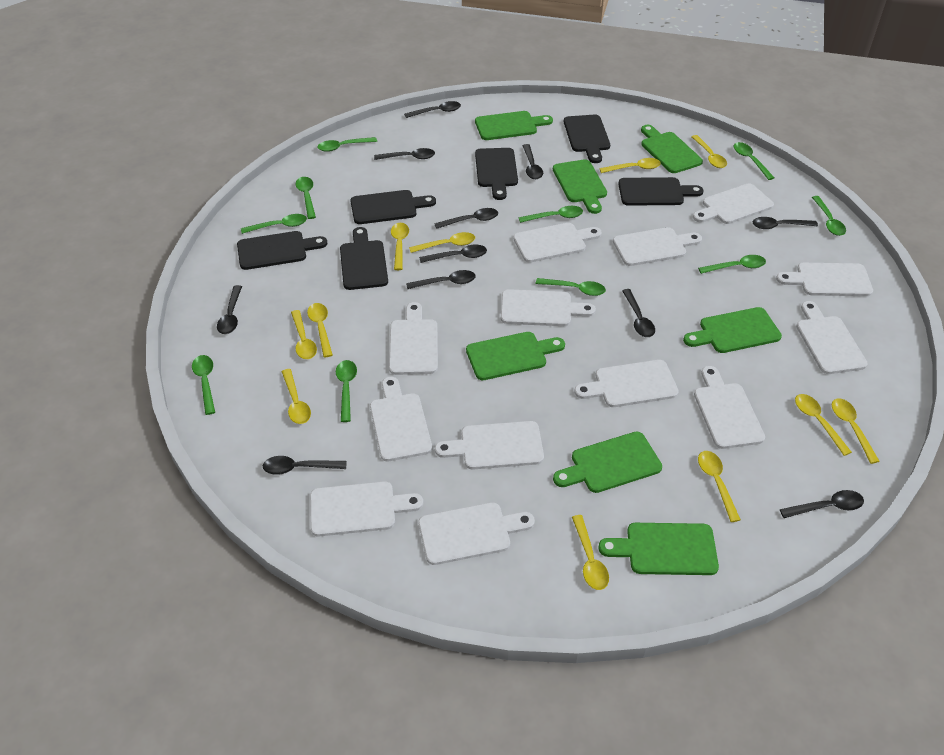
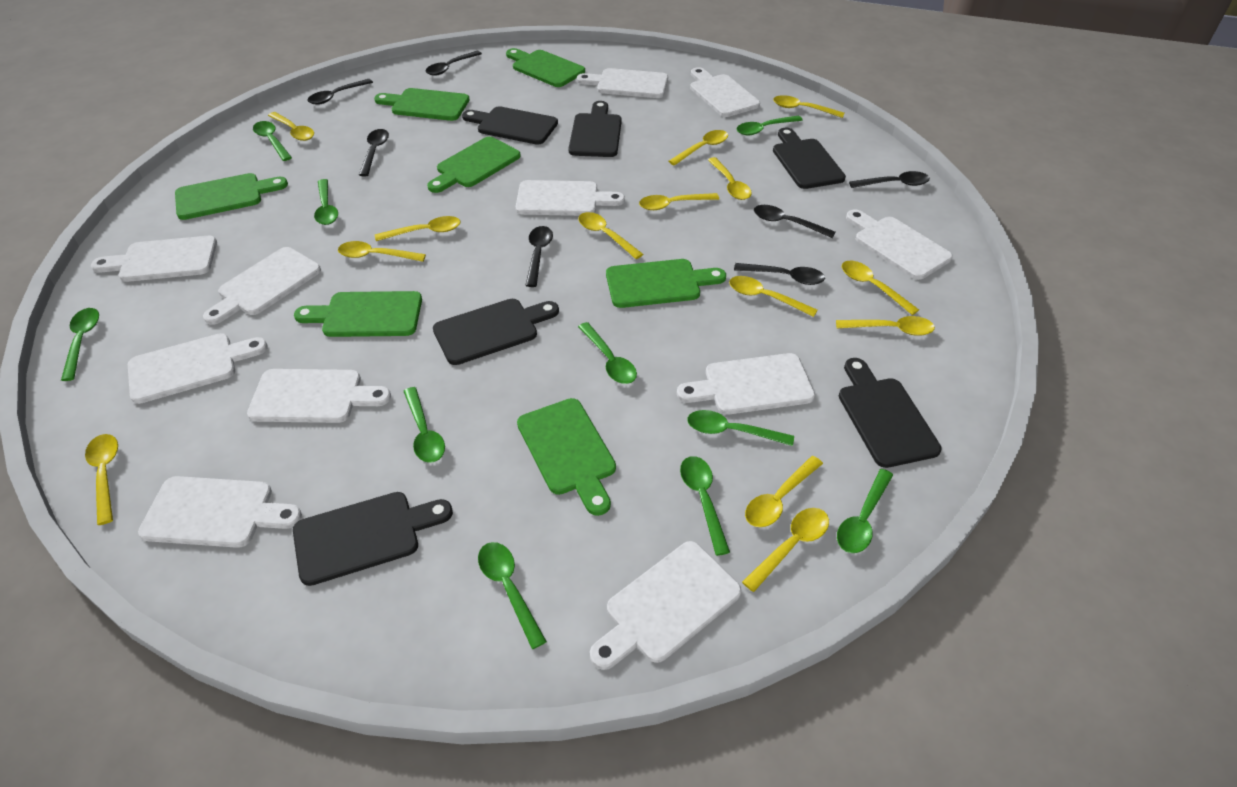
black spoon: 11 -> 7
white cutting board: 13 -> 11
yellow spoon: 11 -> 14

